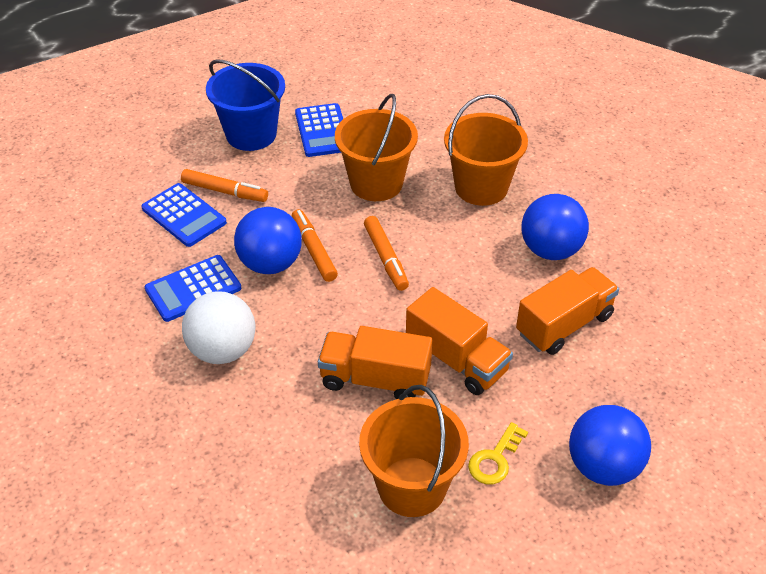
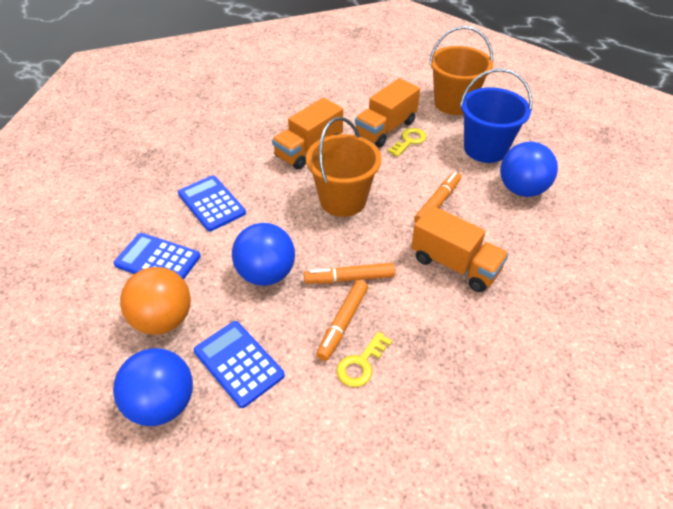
orange ball: 0 -> 1
orange bucket: 3 -> 2
white ball: 1 -> 0
yellow key: 1 -> 2

